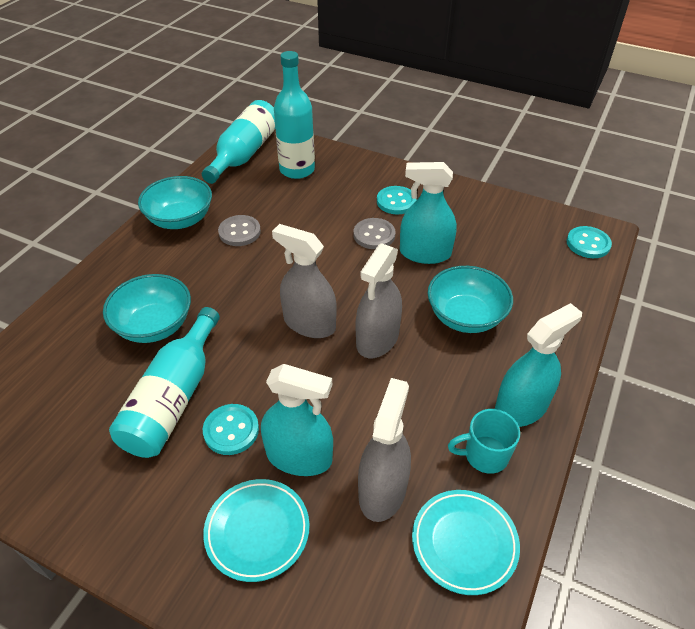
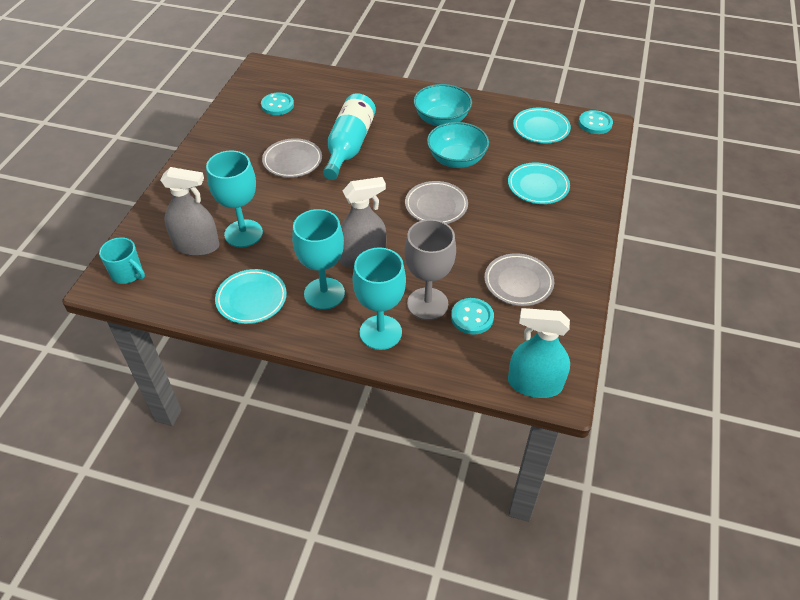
grey button: 2 -> 0
grey goblet: 0 -> 1
grey plate: 0 -> 3
grey spray bottle: 3 -> 2
turquoise bottle: 3 -> 1
turquoise bowl: 3 -> 2
turquoise goblet: 0 -> 3
turquoise plate: 2 -> 3
turquoise spray bottle: 3 -> 1

